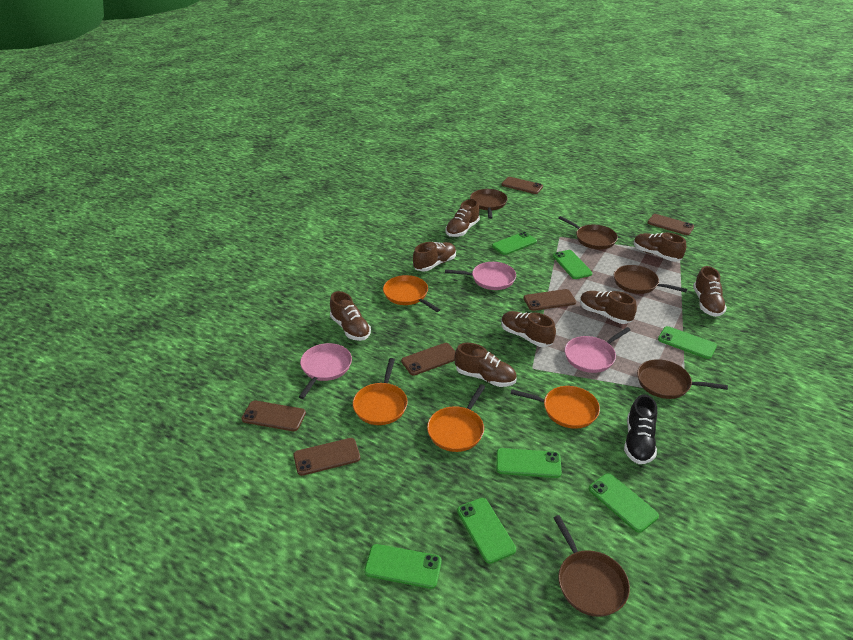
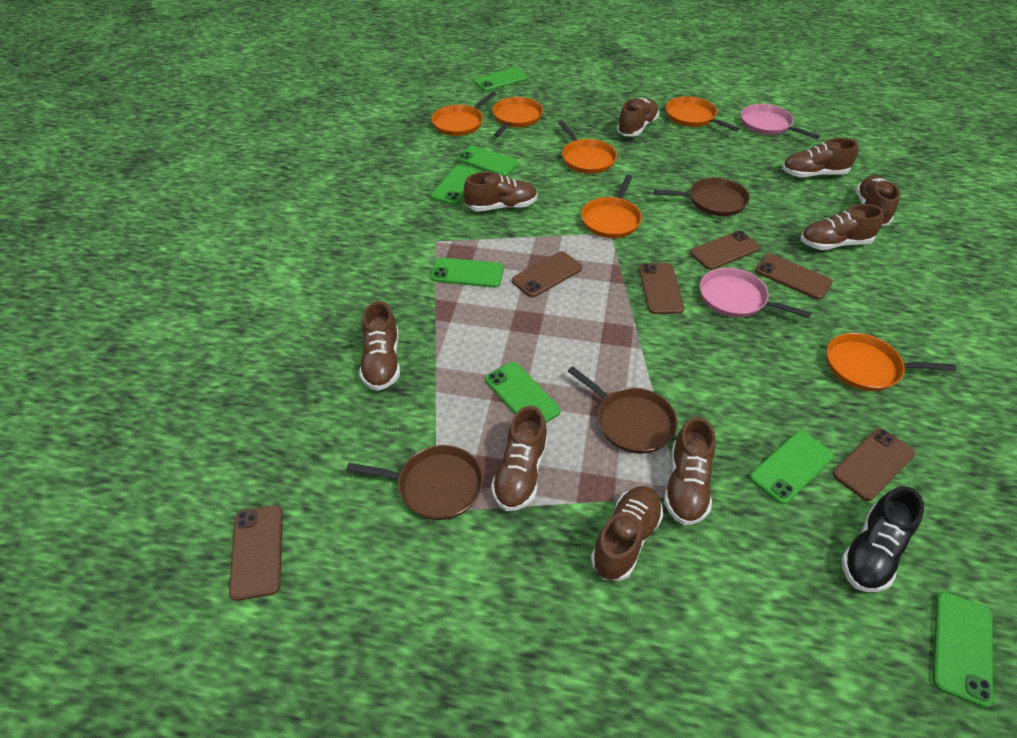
brown pan: 5 -> 3
brown shoe: 8 -> 9
orange pan: 4 -> 6
pink pan: 3 -> 2

